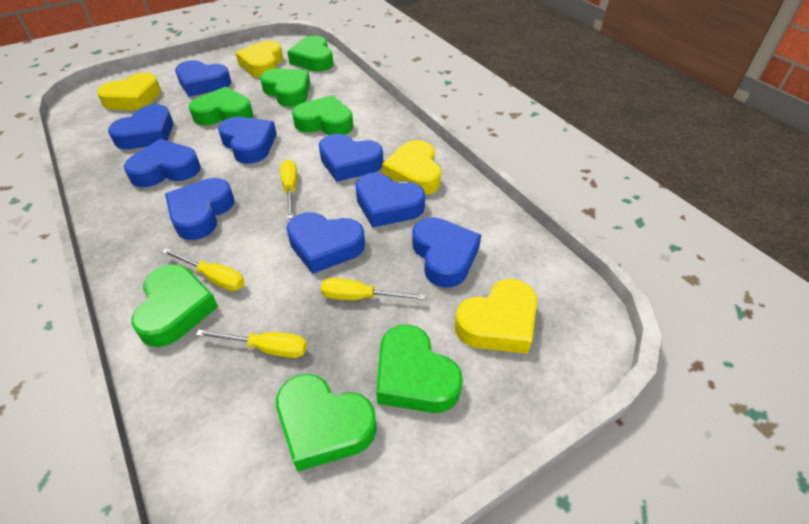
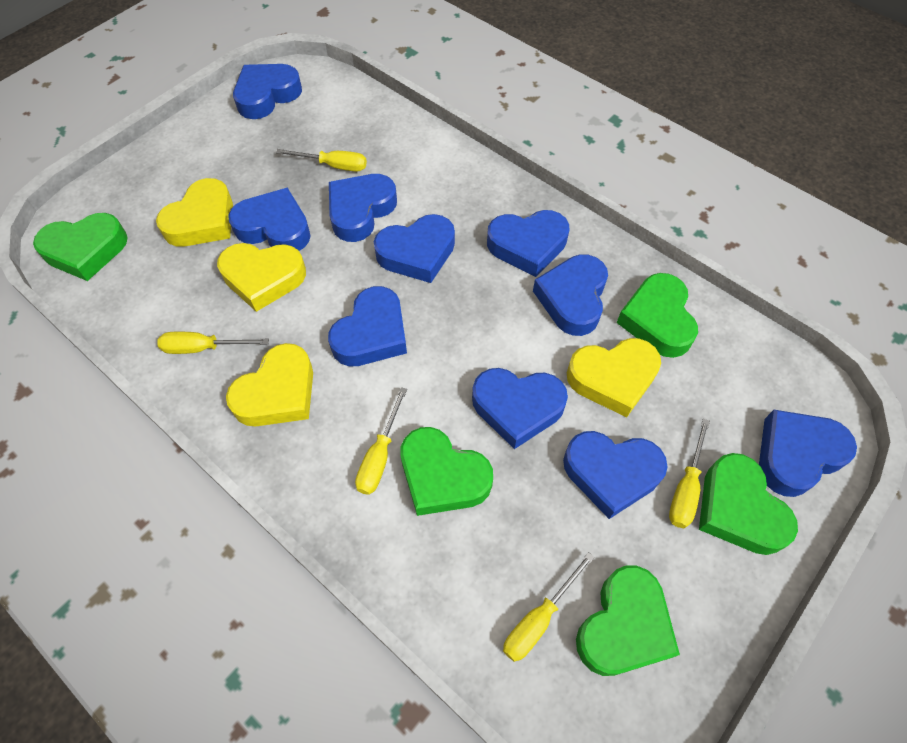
blue heart: 9 -> 10
green heart: 7 -> 5
yellow screwdriver: 4 -> 5

